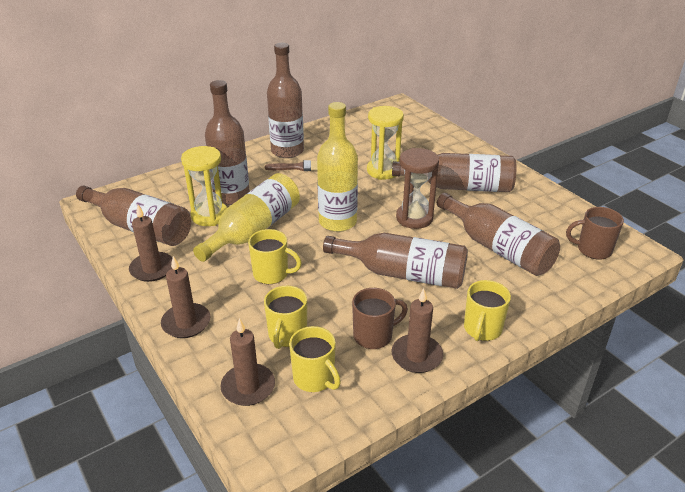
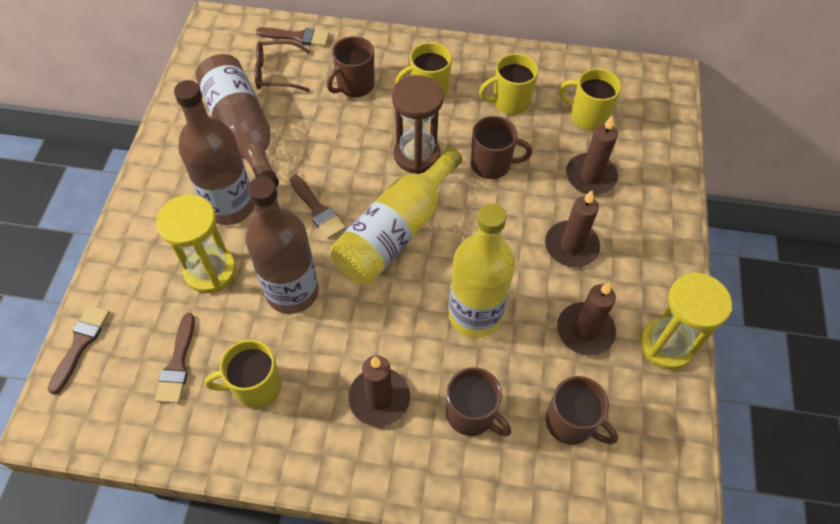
brown bottle: 6 -> 3
brown brush: 1 -> 4
brown glasses: 0 -> 1
brown mug: 2 -> 4

